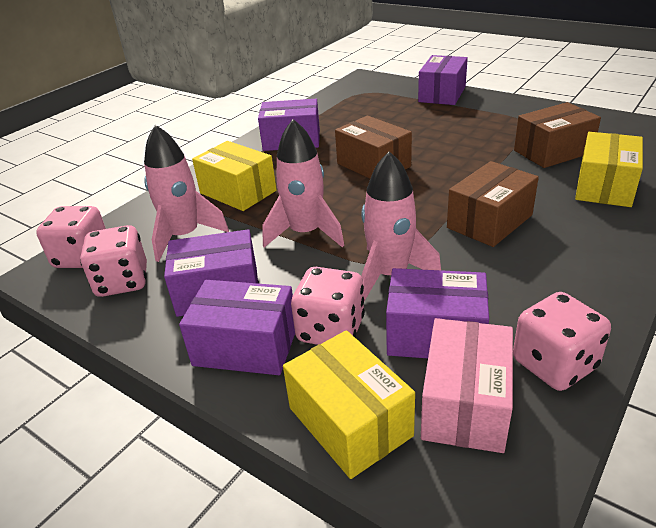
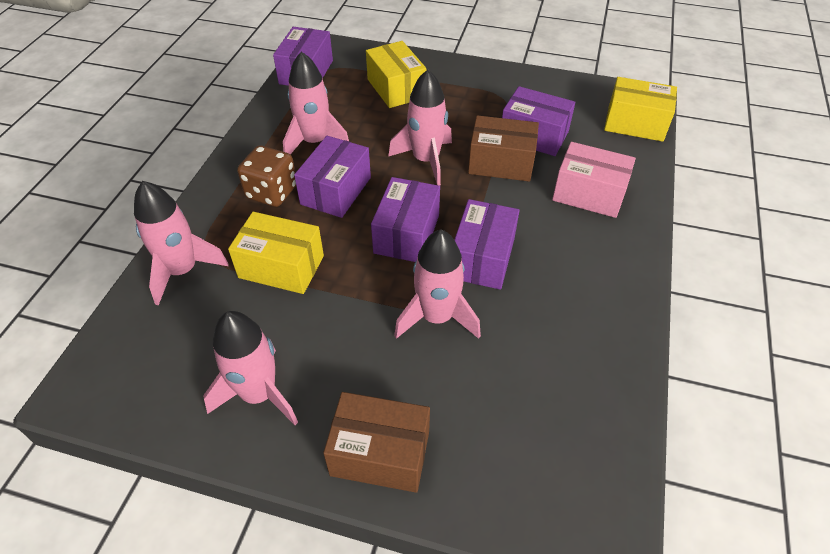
brown box: 3 -> 2
brown dice: 0 -> 1
pink dice: 4 -> 0
pink rocket: 3 -> 5

